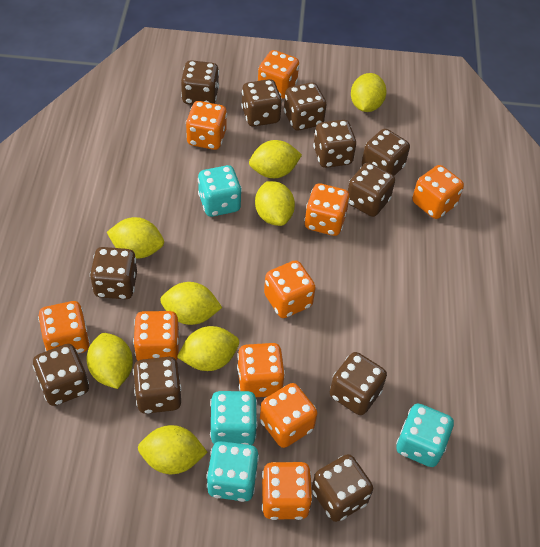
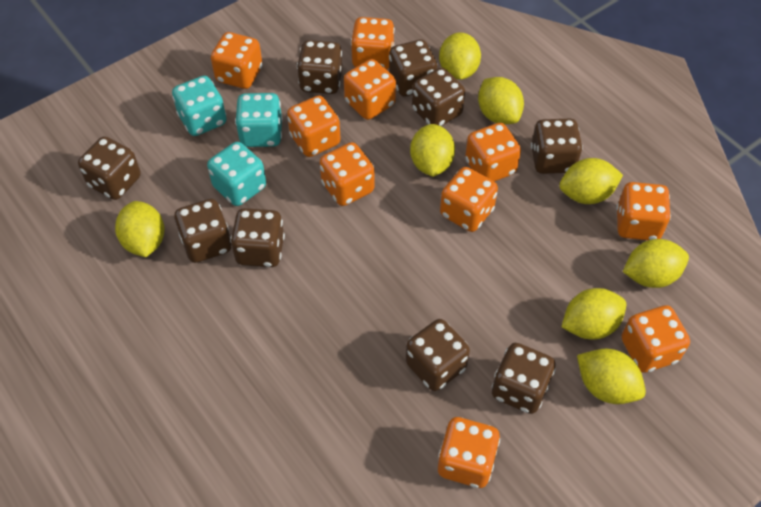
brown dice: 11 -> 9
turquoise dice: 4 -> 3

